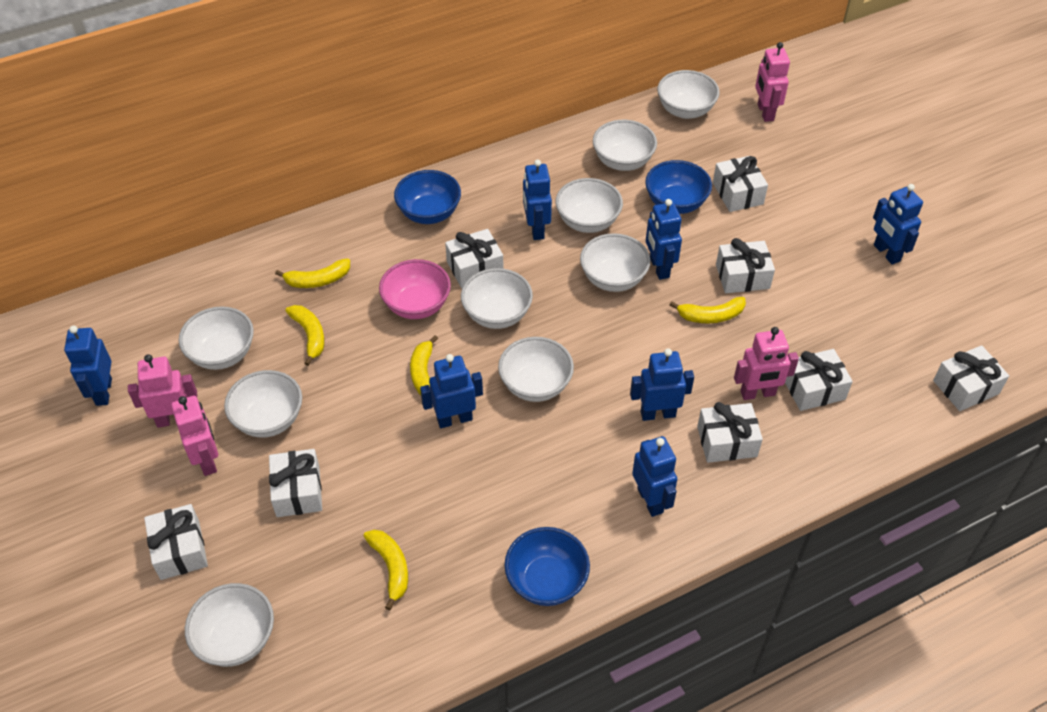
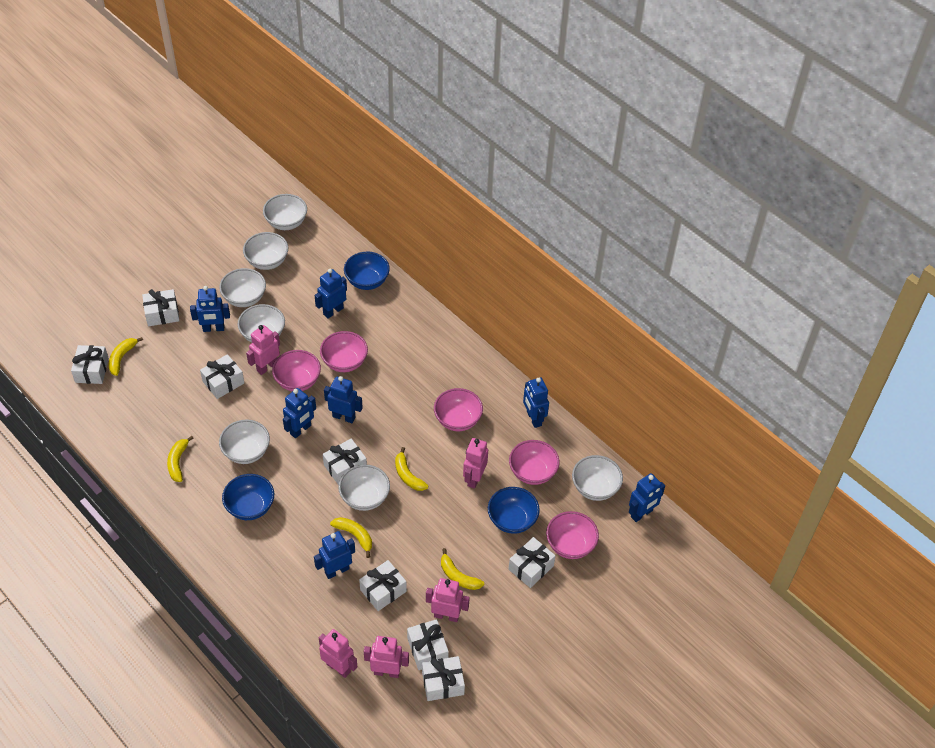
pink bowl: 1 -> 5
pink robot: 4 -> 5
white bowl: 9 -> 7

